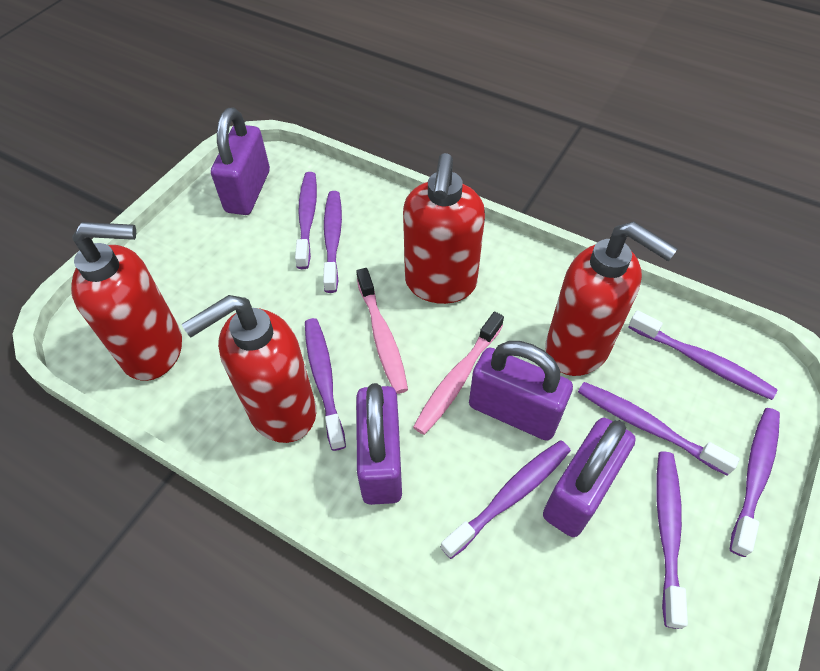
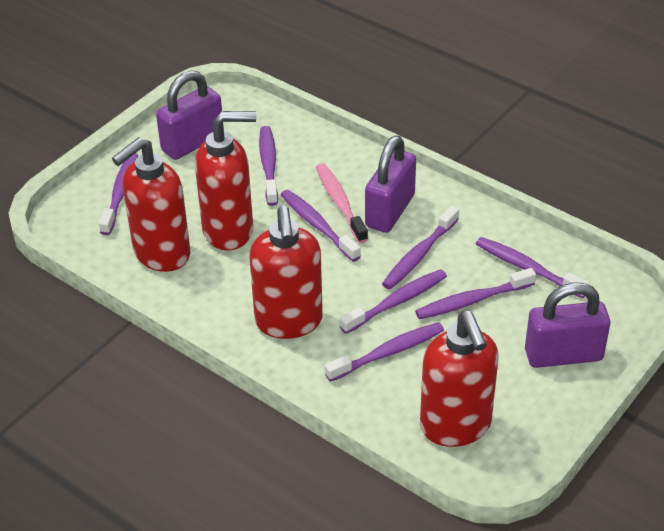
pink toothbrush: 2 -> 1
purple padlock: 4 -> 3

